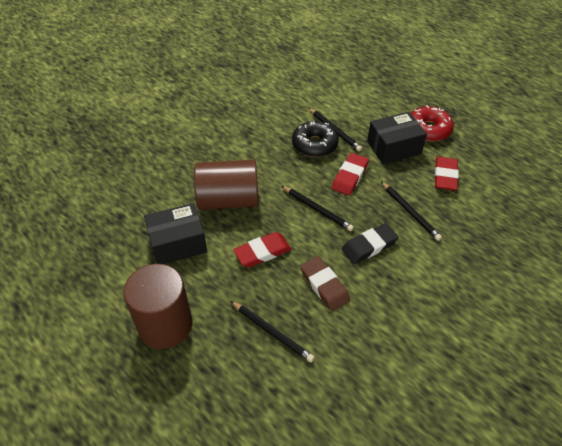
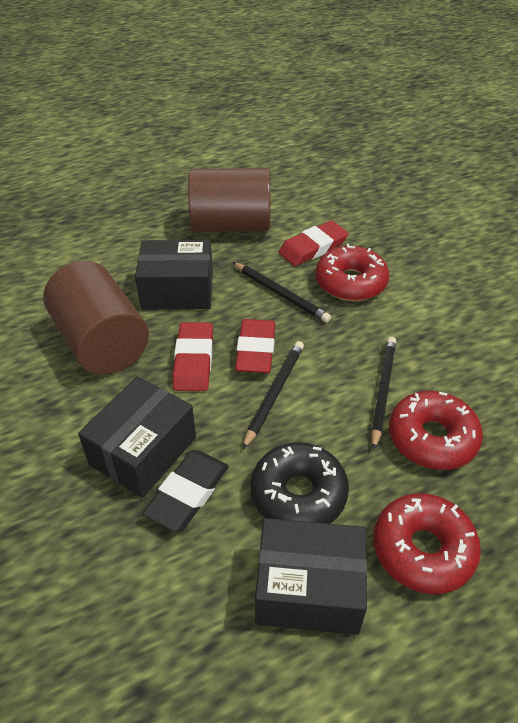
black box: 2 -> 3
black pencil: 4 -> 3
brown eraser: 1 -> 0
red donut: 1 -> 3

